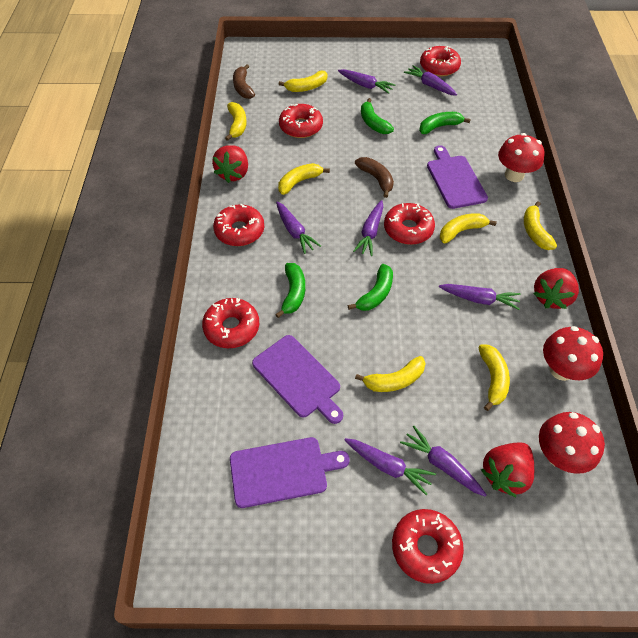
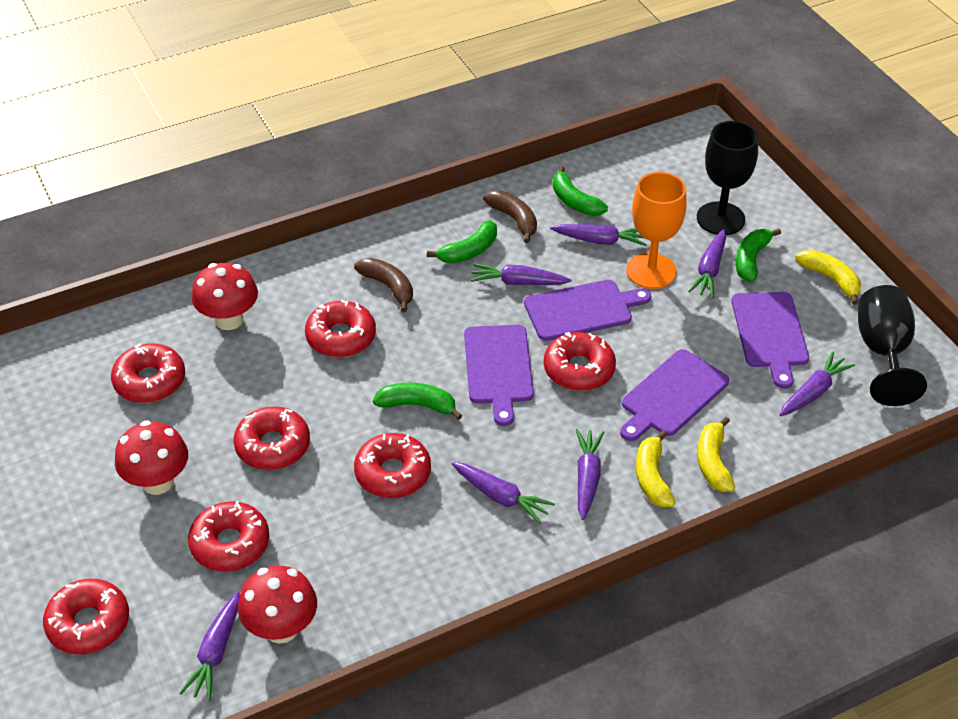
black goblet: 0 -> 2
orange goblet: 0 -> 1
purple cutting board: 3 -> 4
red donut: 6 -> 7
red strawberry: 3 -> 0
yellow banana: 7 -> 3

